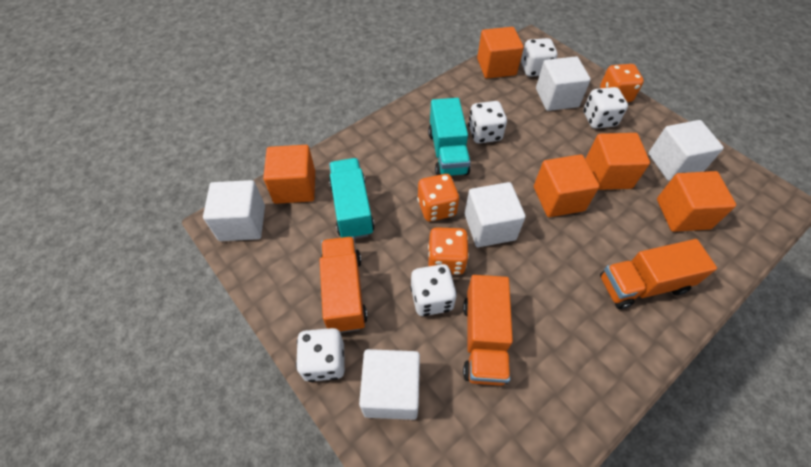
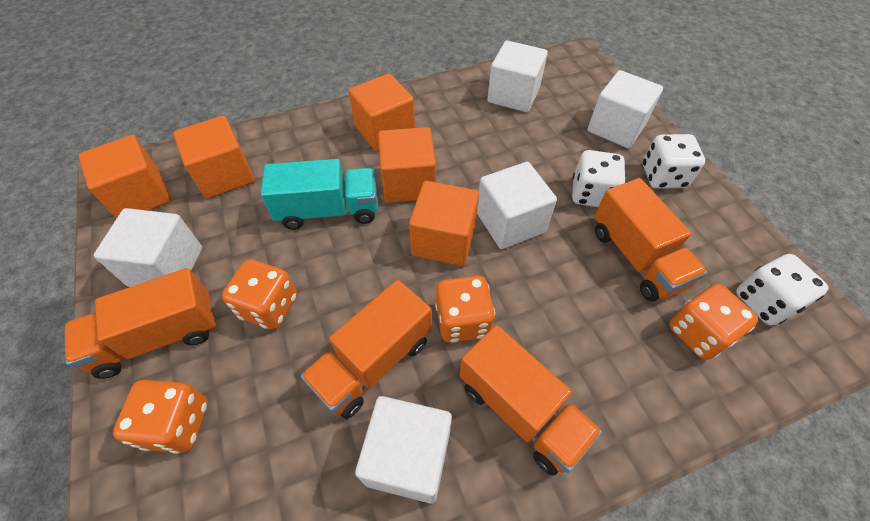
orange dice: 3 -> 4
orange truck: 3 -> 4
turquoise truck: 2 -> 1
white dice: 5 -> 3

